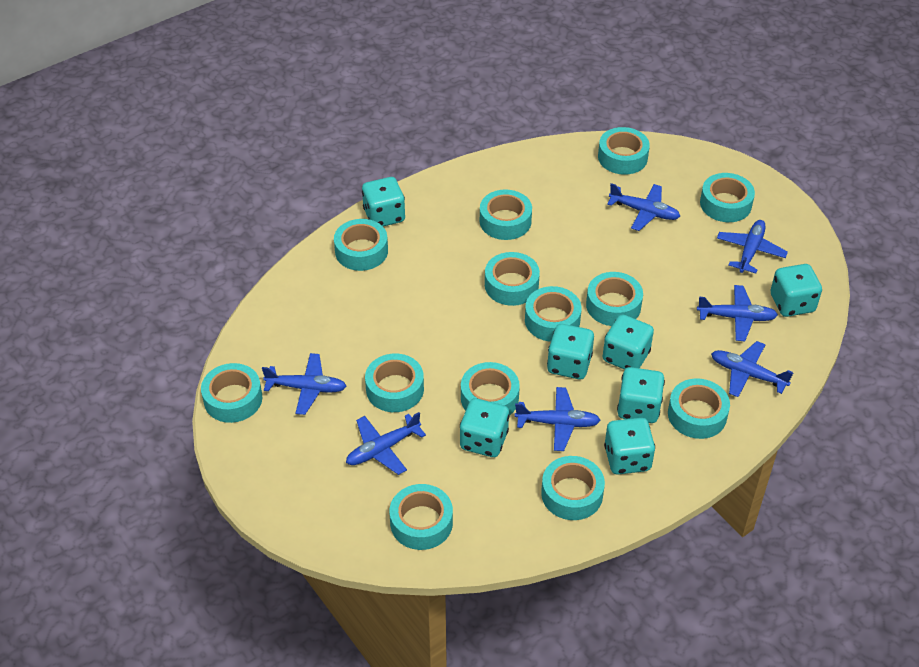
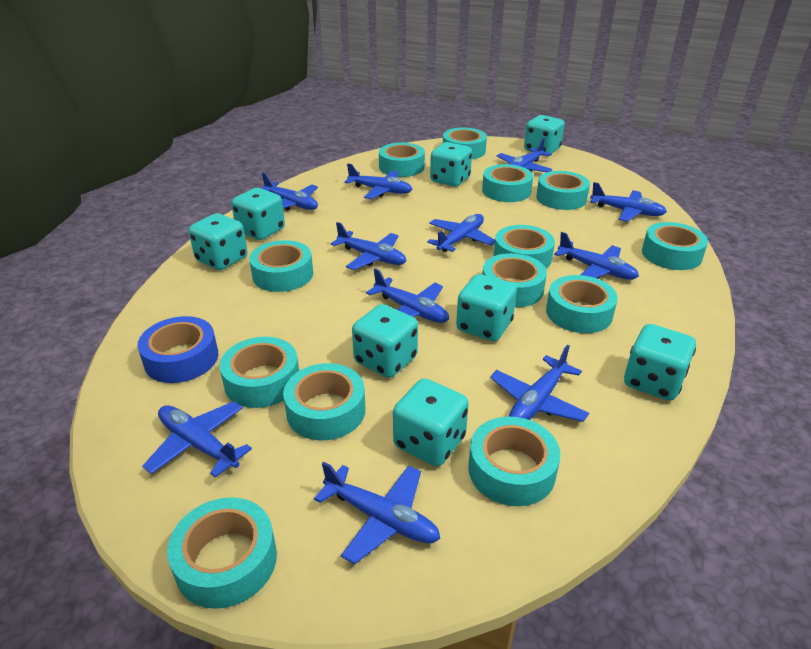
blue plane: 7 -> 11
blue tape: 0 -> 1
turquoise dice: 7 -> 8

